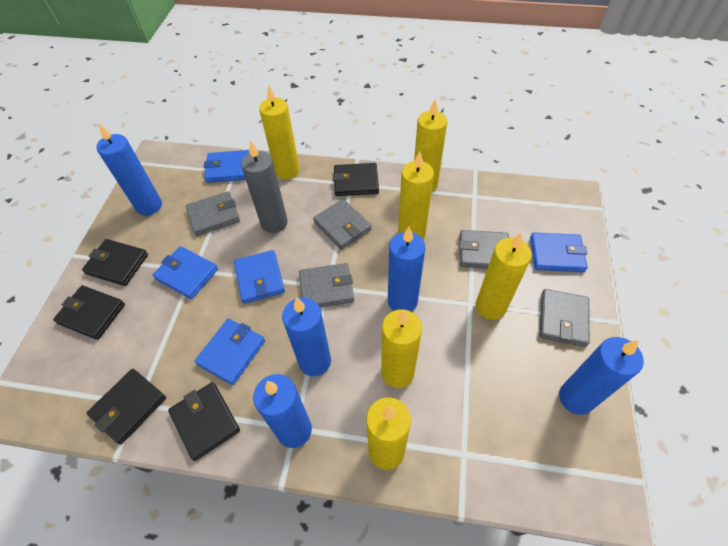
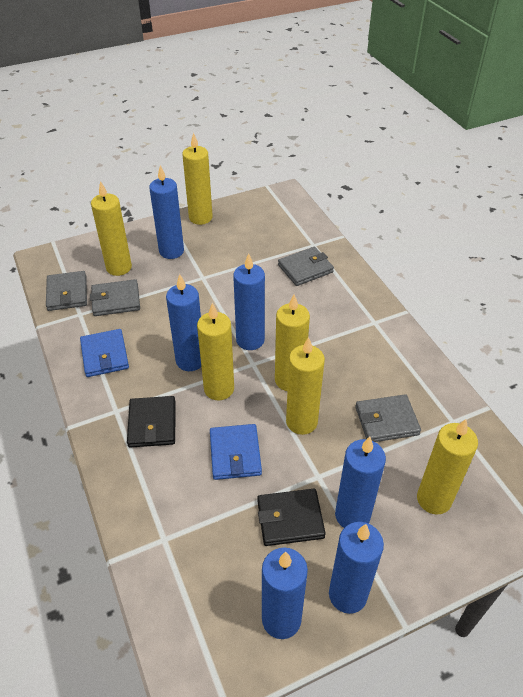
black wallet: 5 -> 2
blue candle: 5 -> 6
blue wallet: 5 -> 2
grey candle: 1 -> 0
grey wallet: 5 -> 4

